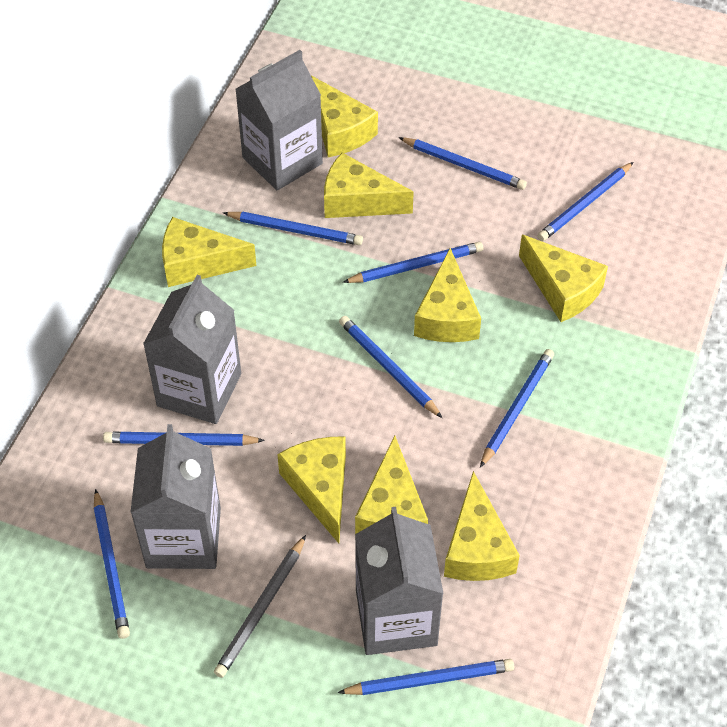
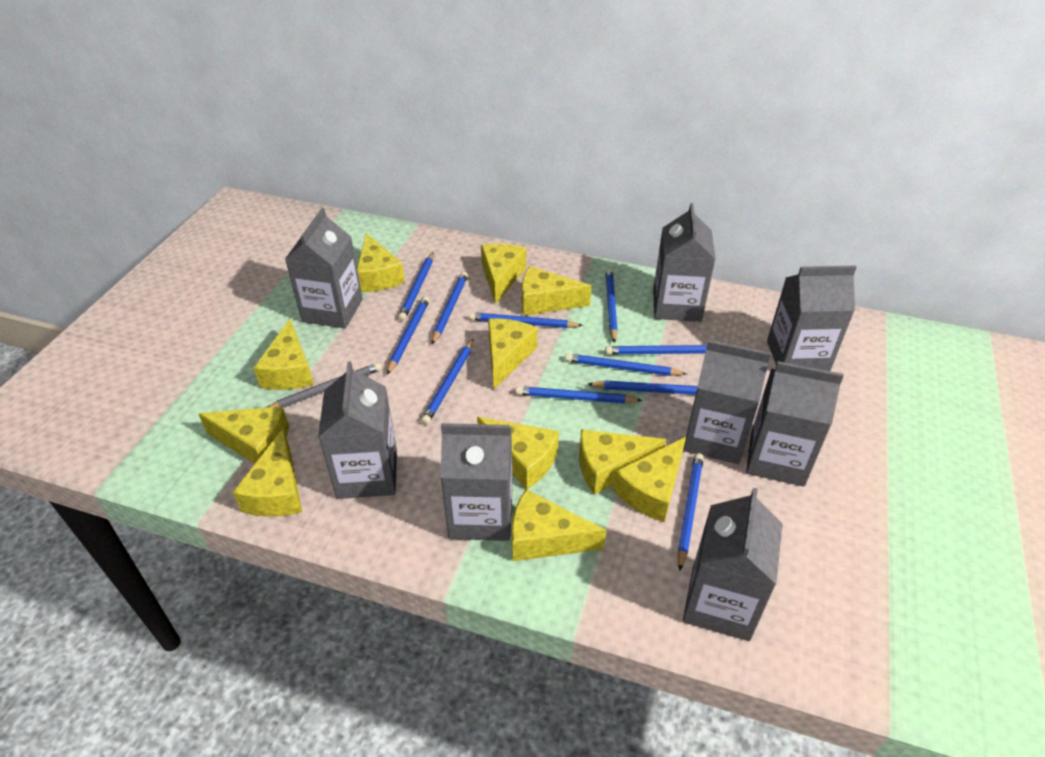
blue pencil: 9 -> 11
grey carton: 4 -> 8
yellow cheese: 8 -> 11

